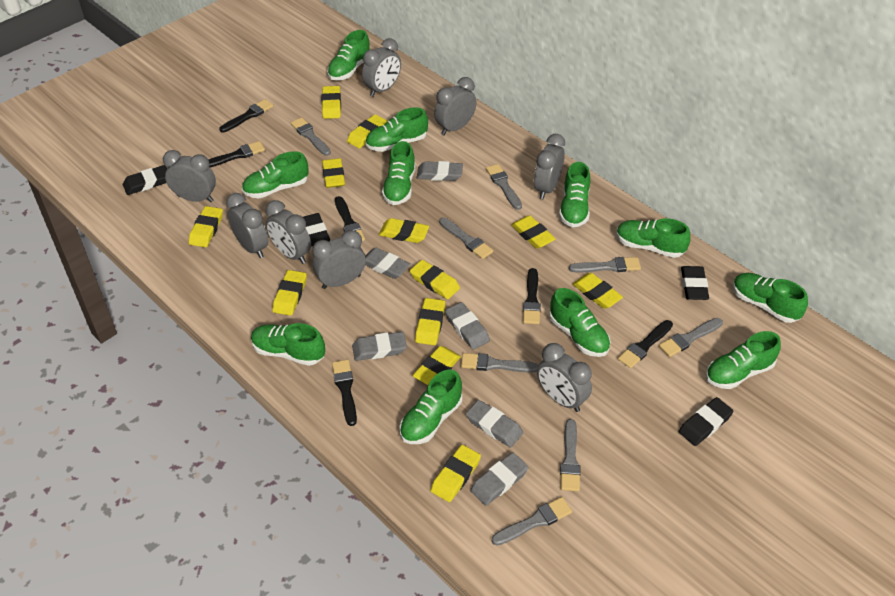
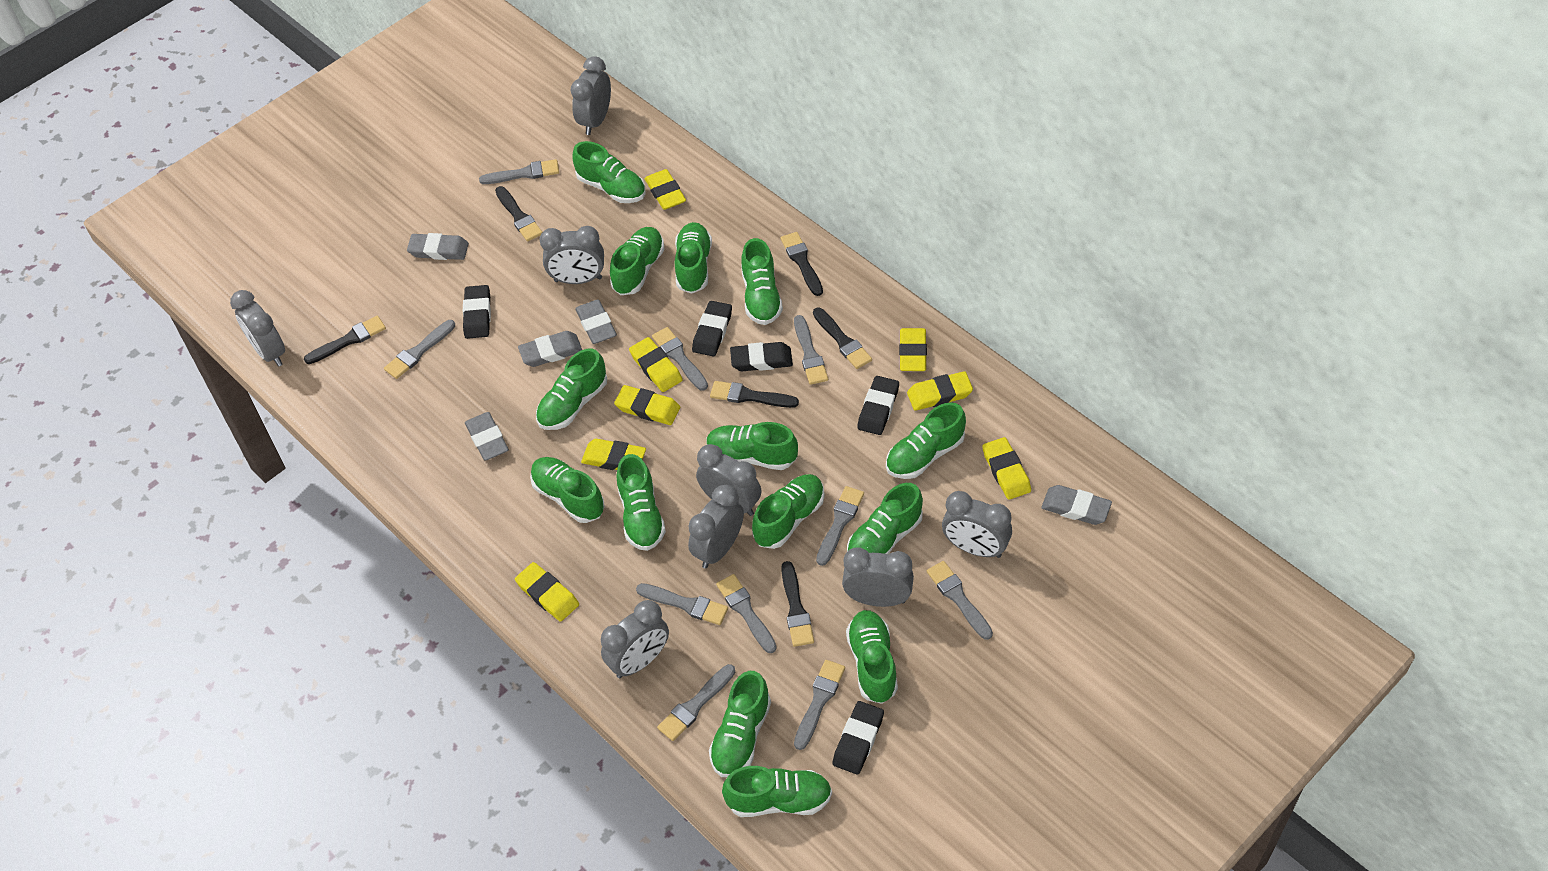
black eraser: 4 -> 5
green shoe: 11 -> 14
grey brush: 8 -> 10
grey eraser: 6 -> 5
yellow eraser: 12 -> 8

